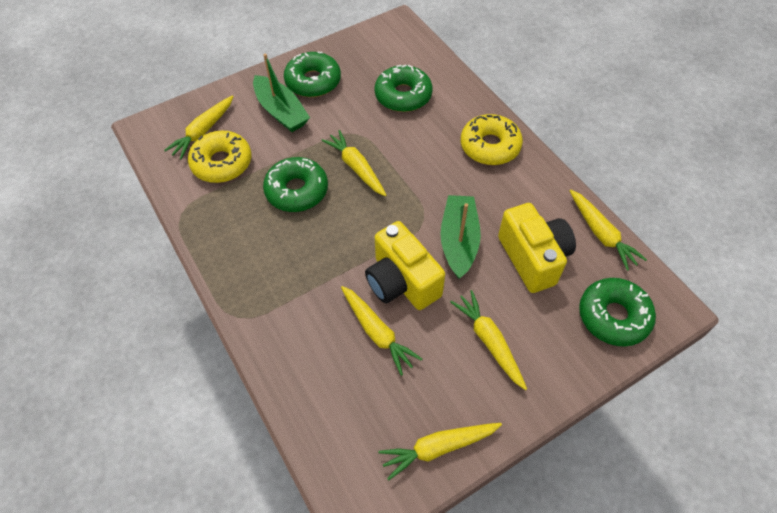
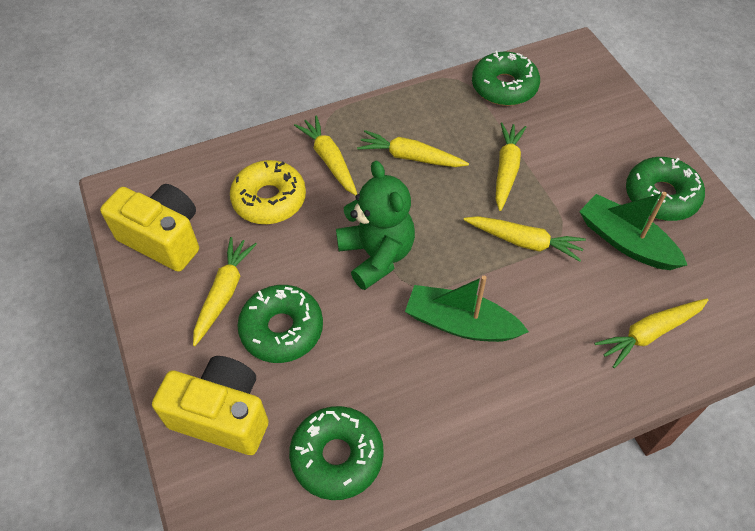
green teddy bear: 0 -> 1
yellow donut: 2 -> 1

